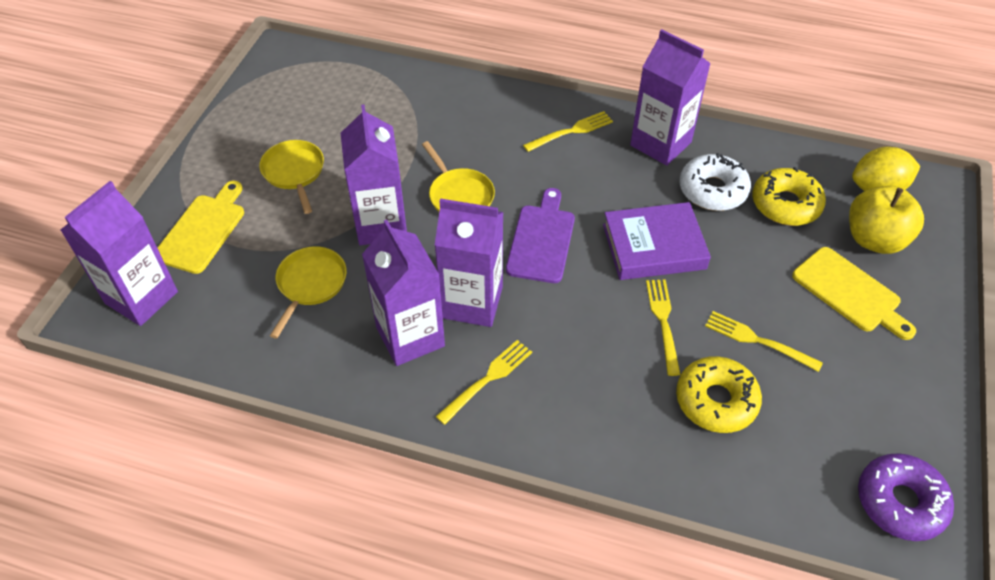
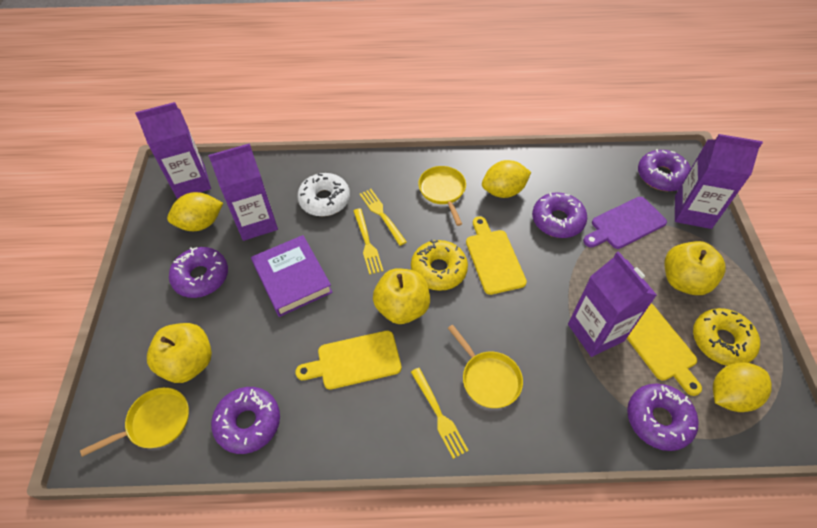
purple carton: 5 -> 4
purple donut: 1 -> 5
yellow apple: 1 -> 3
yellow cutting board: 2 -> 3
yellow fork: 4 -> 3
yellow lemon: 1 -> 3

